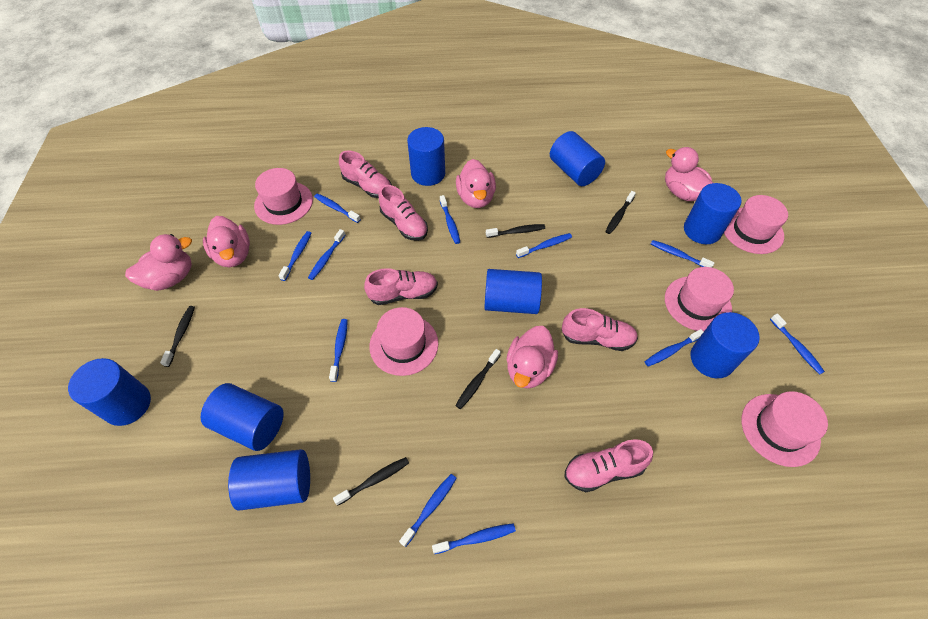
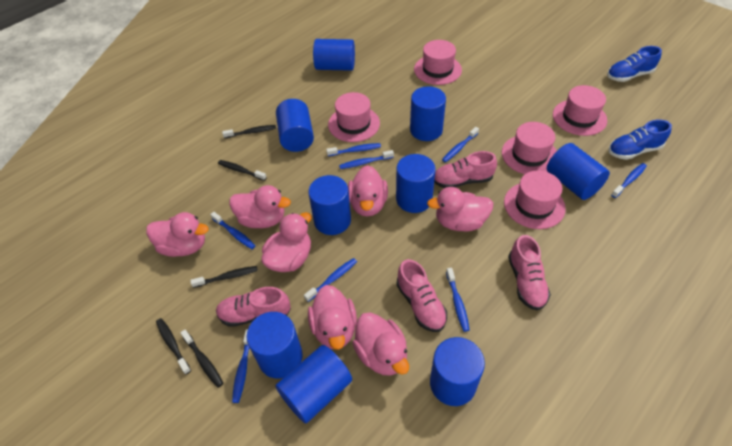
blue cylinder: 8 -> 9
blue shoe: 0 -> 2
blue toothbrush: 11 -> 8
pink duck: 5 -> 7
pink shoe: 5 -> 4

